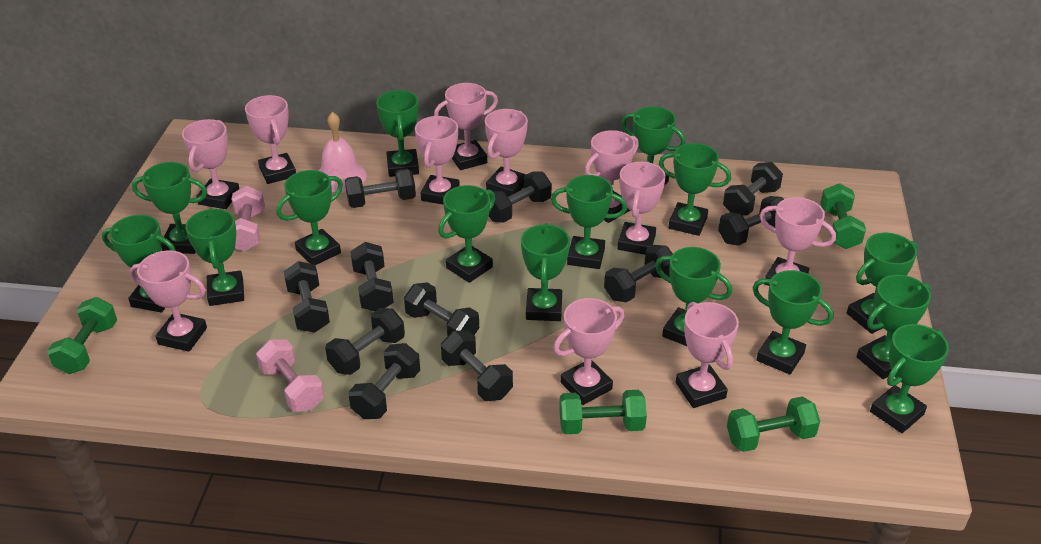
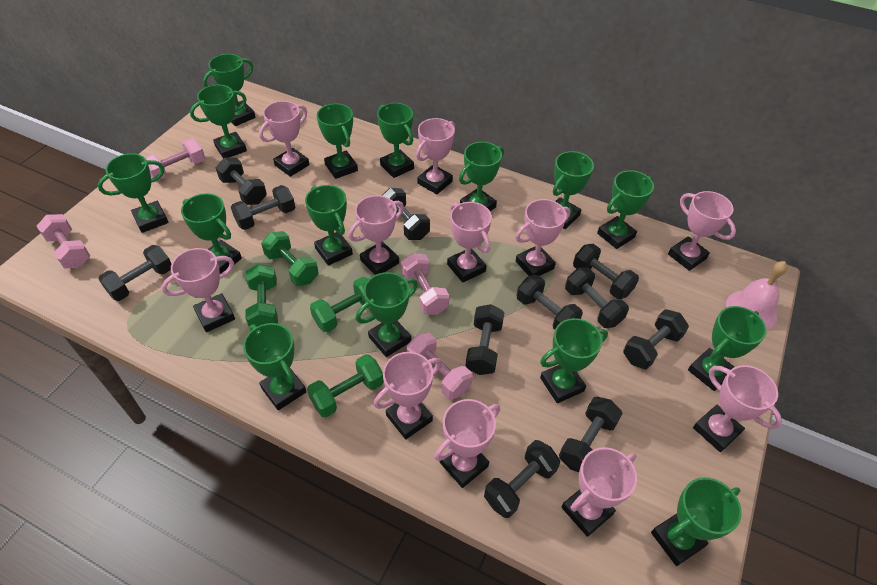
pink dumbbell: 2 -> 4

